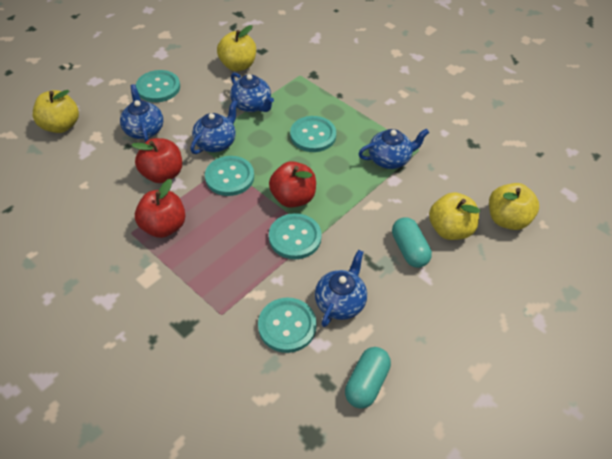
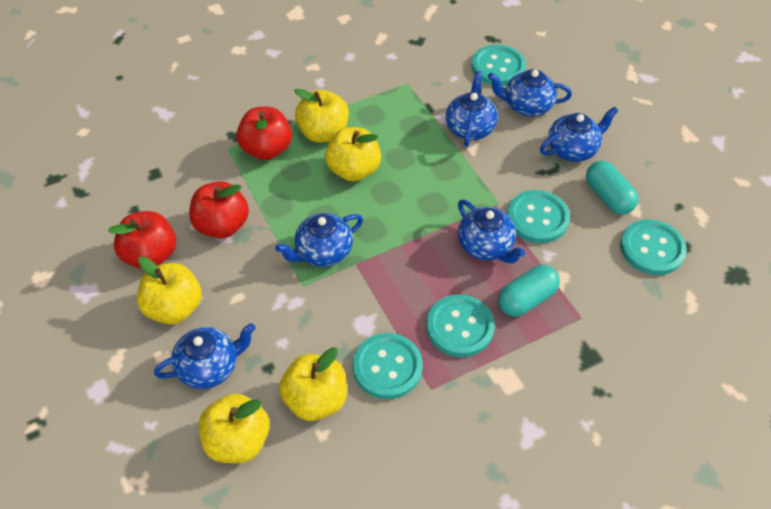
blue teapot: 5 -> 6
yellow apple: 4 -> 5

